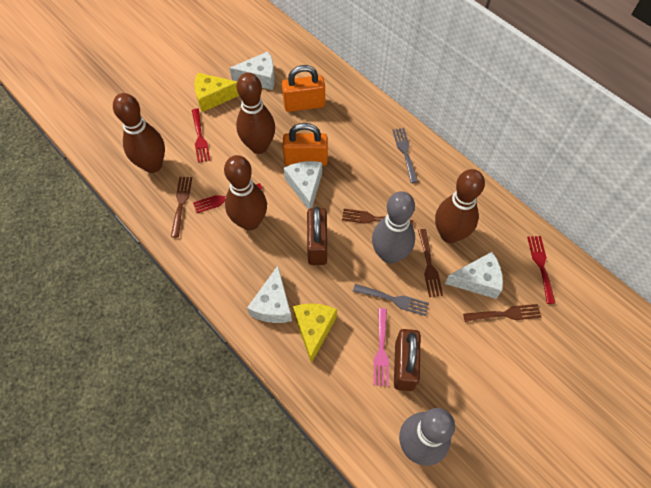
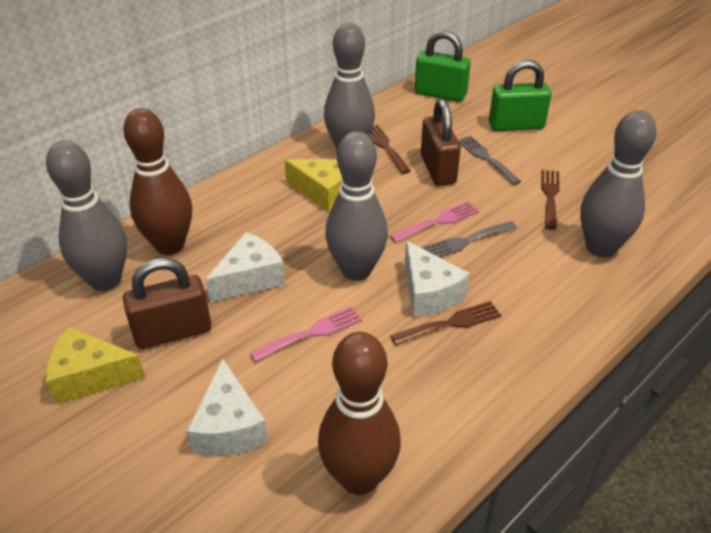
brown bowling pin: 4 -> 2
brown fork: 4 -> 3
green padlock: 0 -> 2
grey bowling pin: 2 -> 4
orange padlock: 2 -> 0
pink fork: 1 -> 2
red fork: 3 -> 0
white cheese: 4 -> 3

